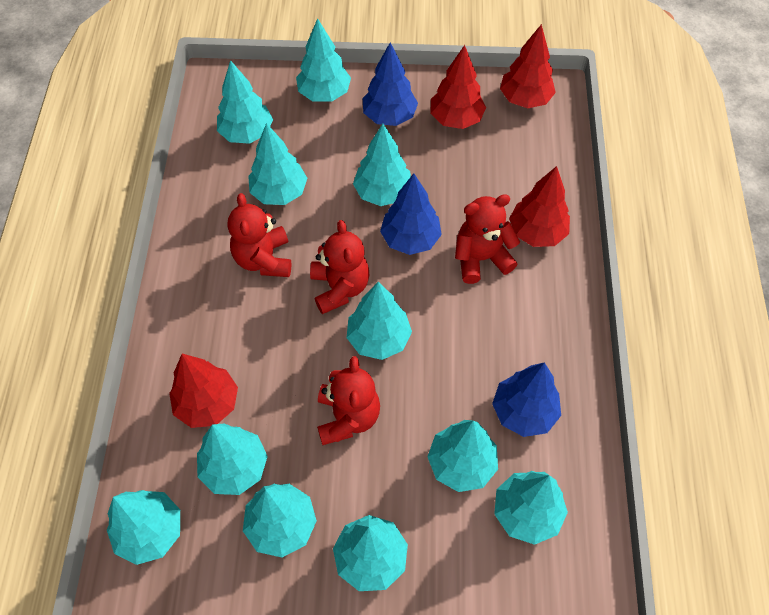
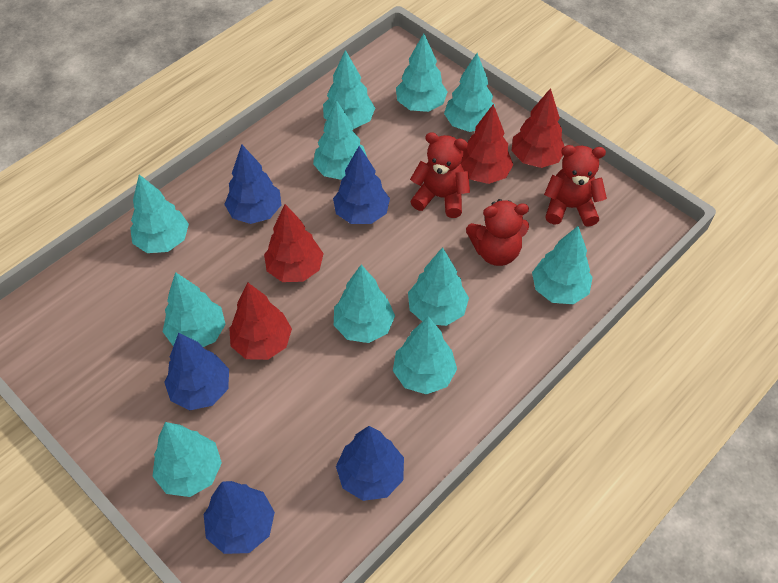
blue tree: 3 -> 5
red teddy bear: 4 -> 3

